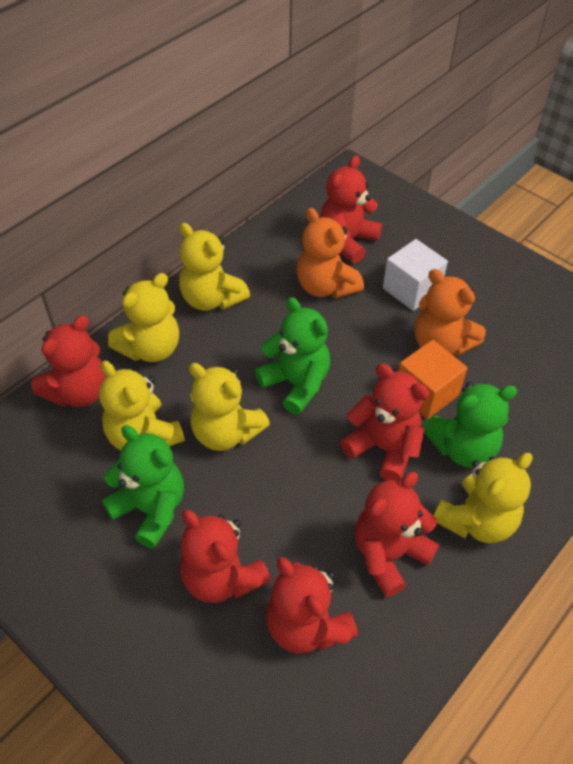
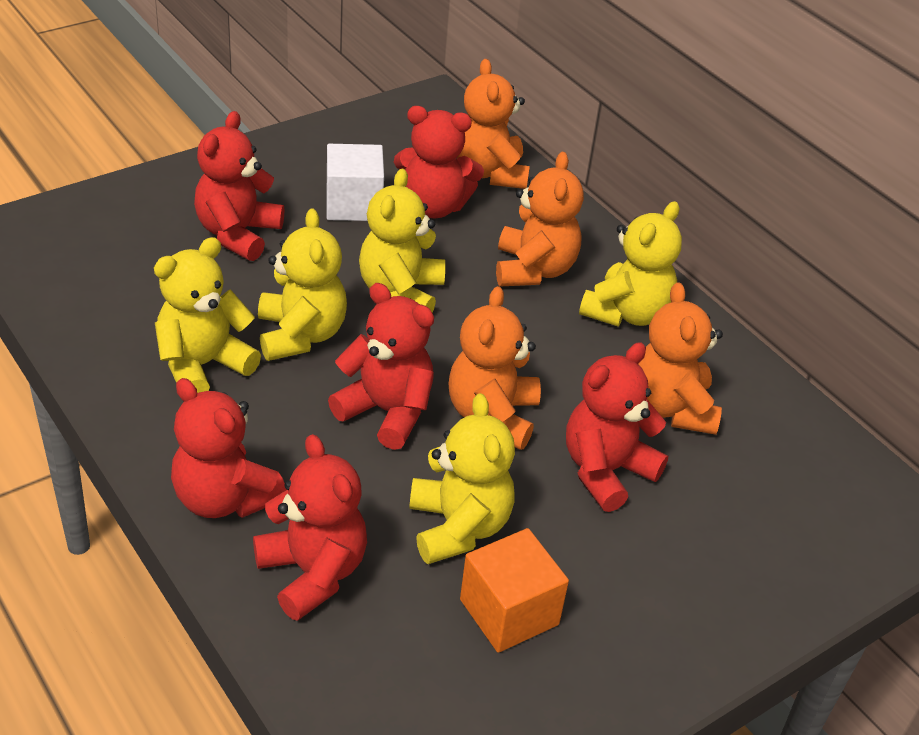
green teddy bear: 3 -> 0
orange teddy bear: 2 -> 4

